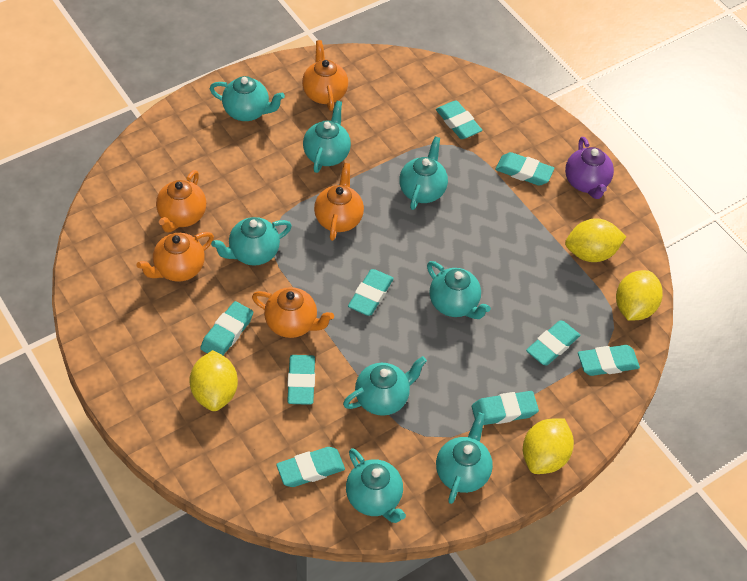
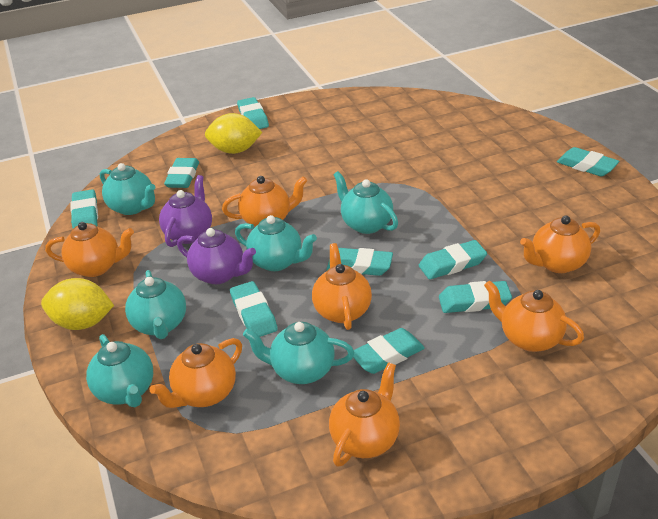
orange teapot: 5 -> 7
purple teapot: 1 -> 2
turquoise teapot: 8 -> 6
yellow lemon: 4 -> 2

